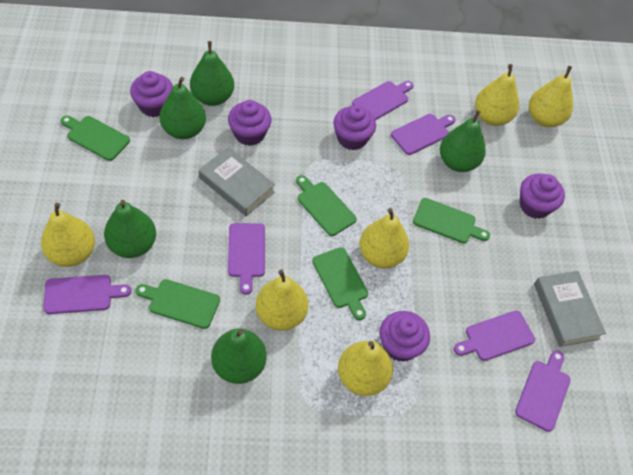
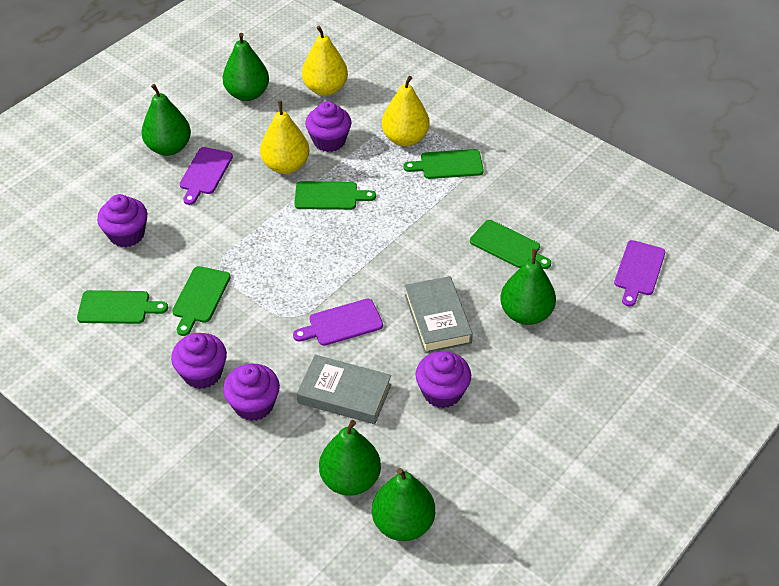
purple cutting board: 6 -> 3
yellow pear: 6 -> 3

